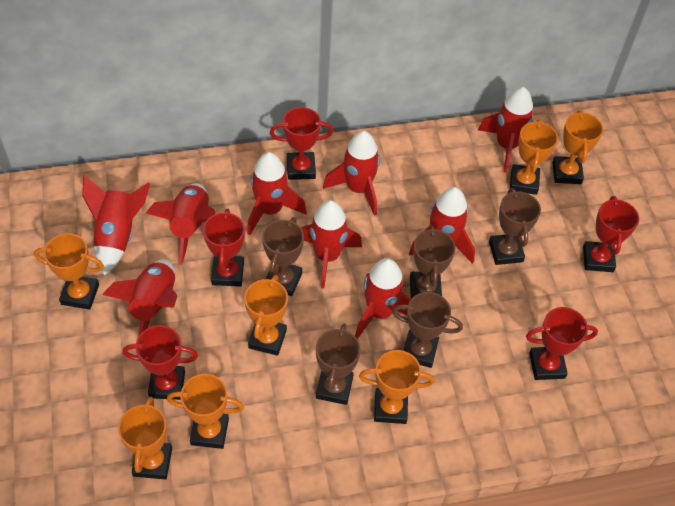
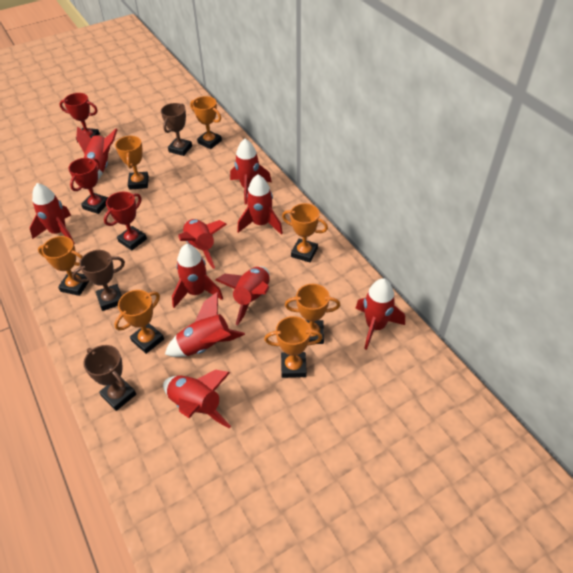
brown trophy: 5 -> 3
red rocket: 9 -> 10
red trophy: 5 -> 3

